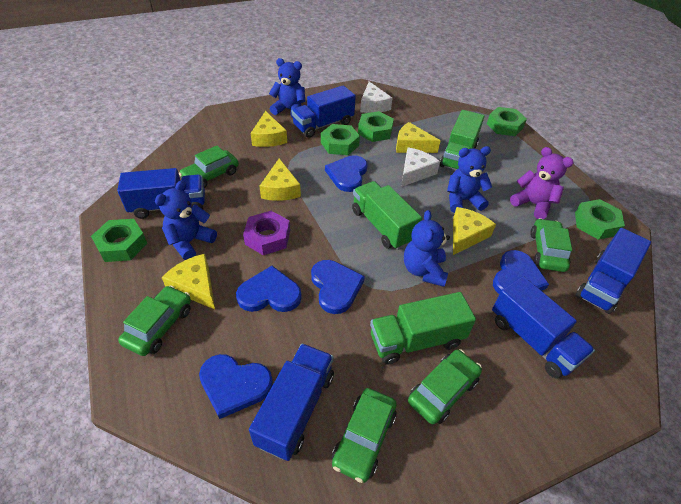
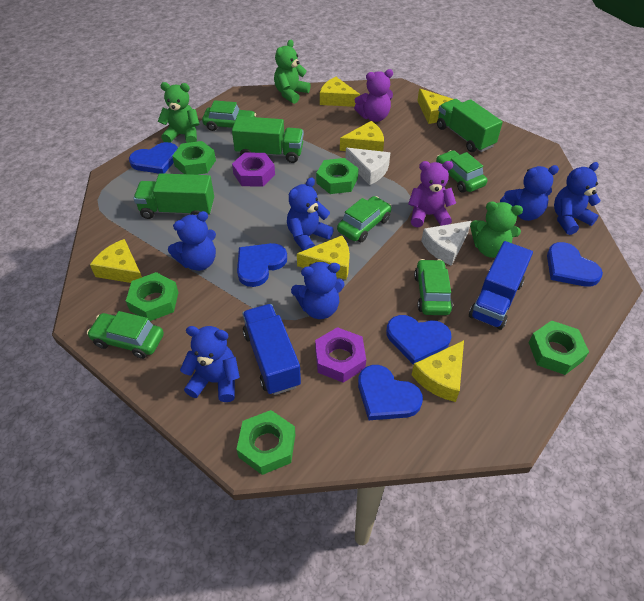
blue teddy bear: 4 -> 6
blue truck: 5 -> 2
green teddy bear: 0 -> 3
purple nut: 1 -> 2
purple teddy bear: 1 -> 2
yellow cheese: 5 -> 6

